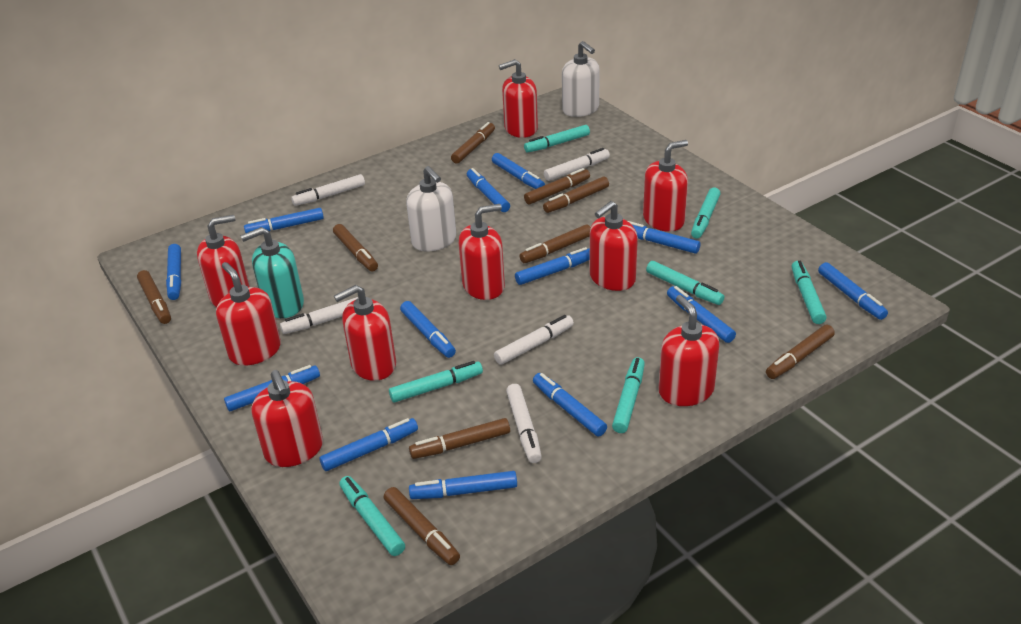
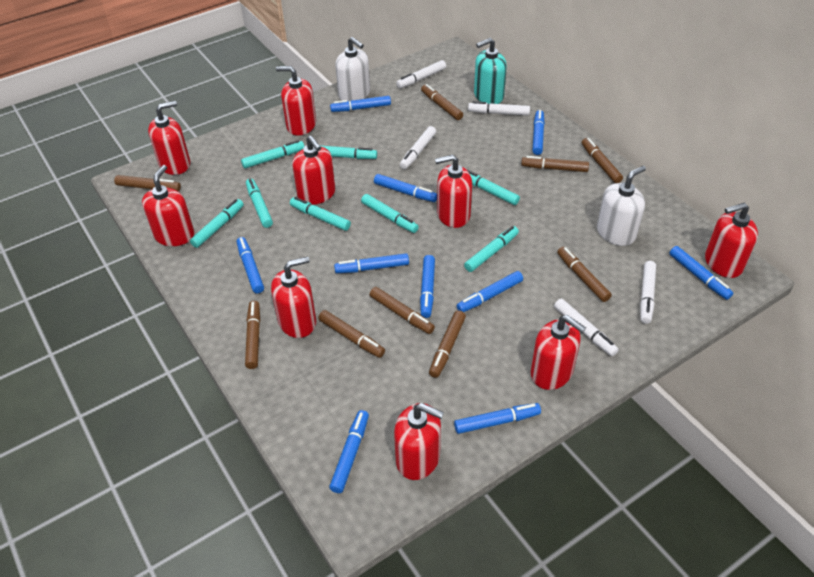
blue marker: 13 -> 10
turquoise marker: 7 -> 8

